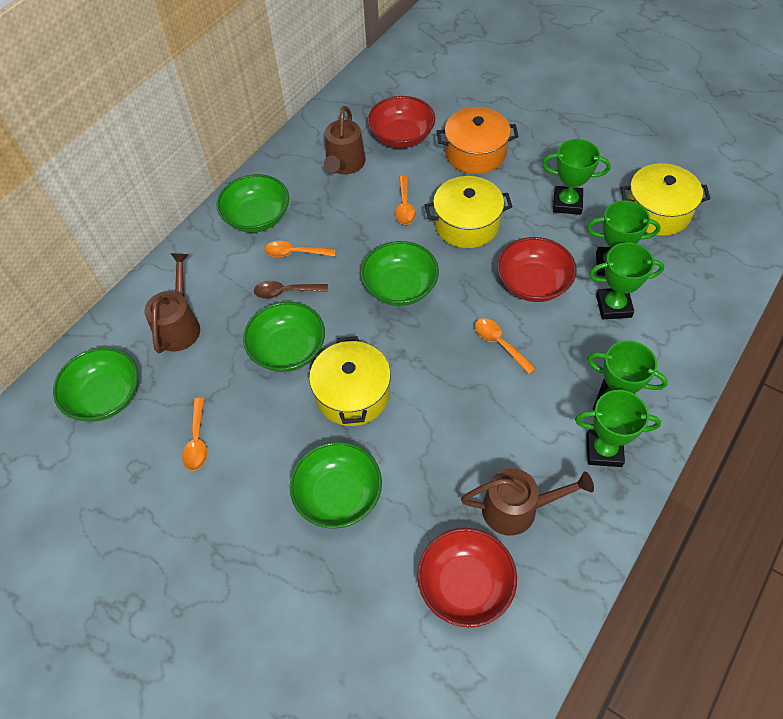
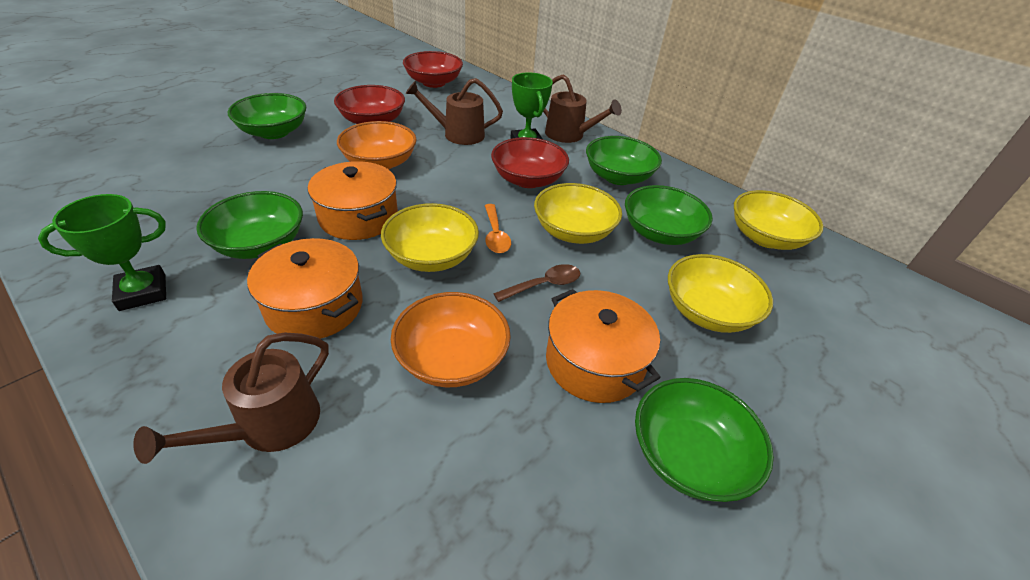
green trophy: 5 -> 2
orange bowl: 0 -> 2
orange pot: 1 -> 3
orange spoon: 4 -> 1
yellow bowl: 0 -> 4
yellow pot: 3 -> 0

